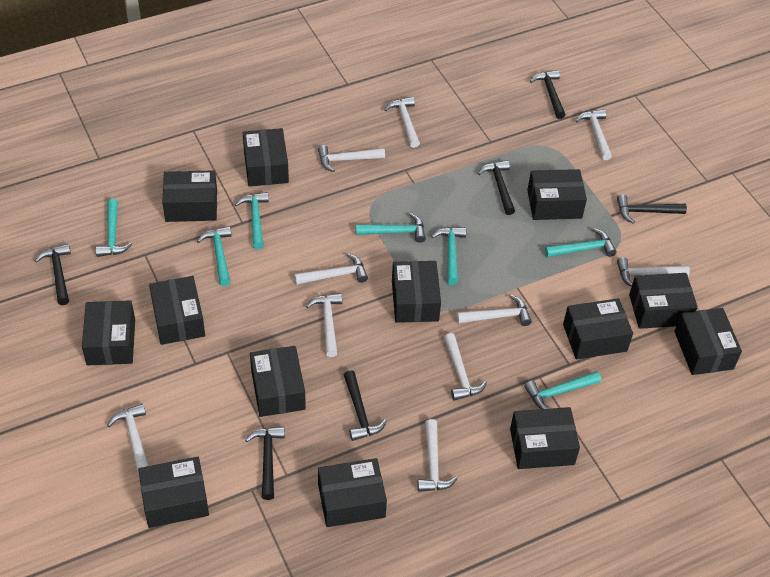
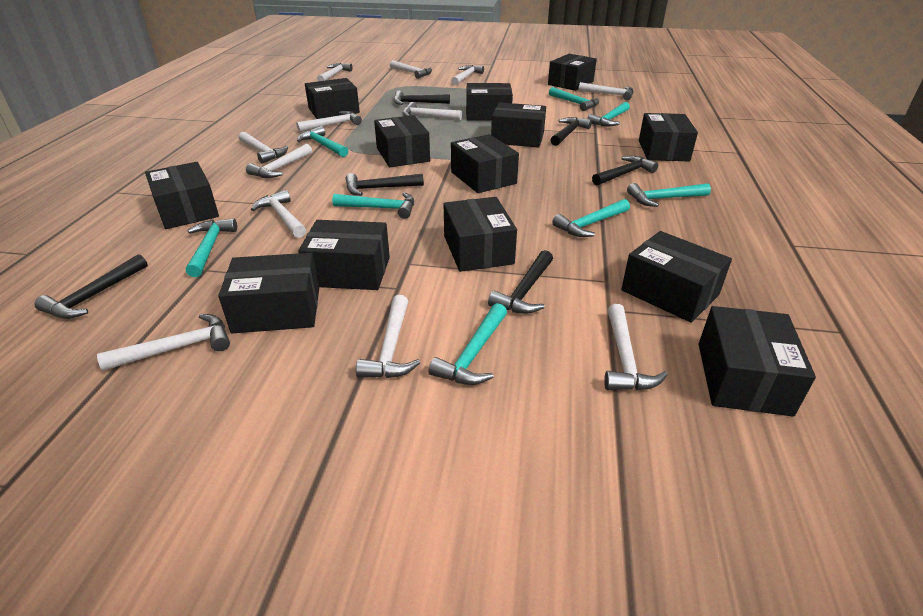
turquoise hammer: 7 -> 8
white hammer: 10 -> 12

